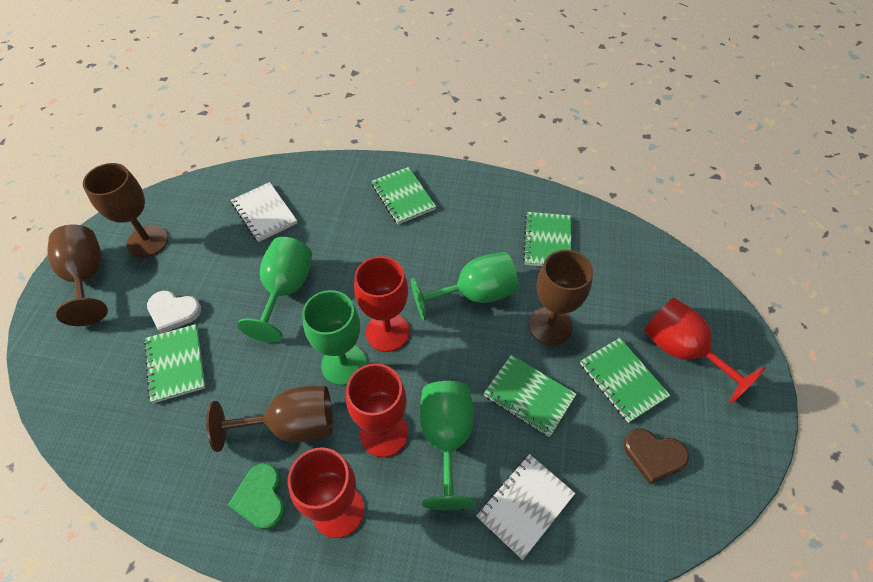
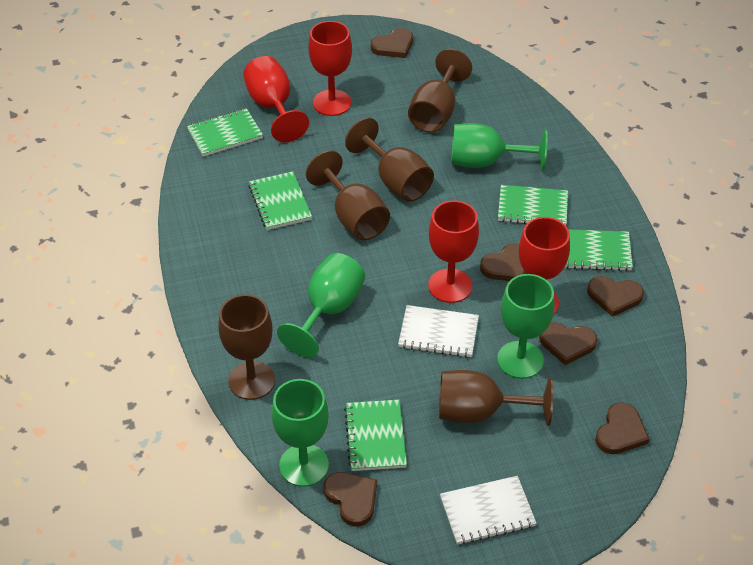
brown goblet: 4 -> 5
brown heart: 1 -> 6
green heart: 1 -> 0
white heart: 1 -> 0

